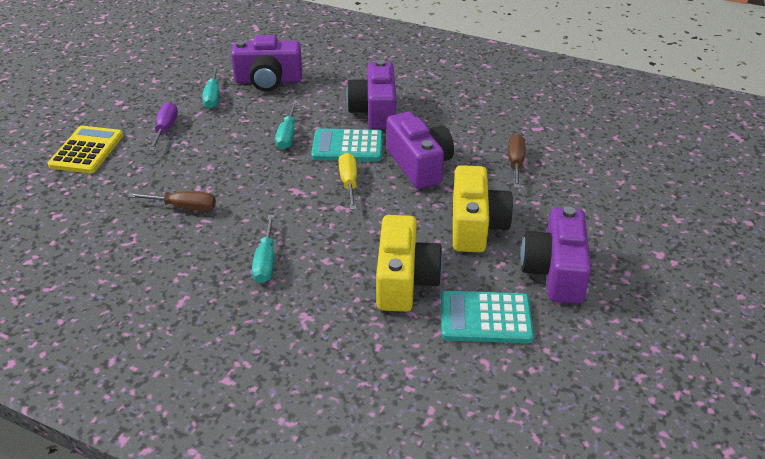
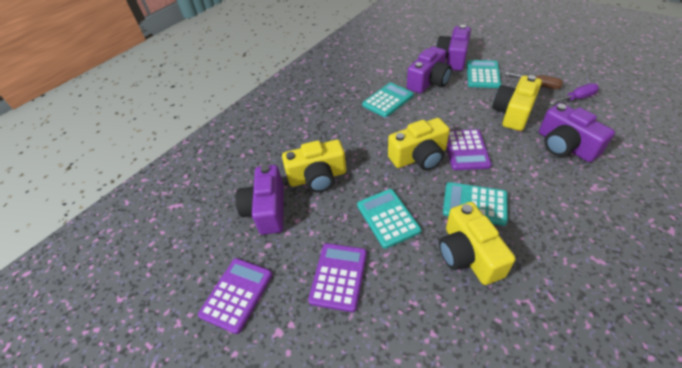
brown screwdriver: 2 -> 1
purple calculator: 0 -> 3
turquoise calculator: 2 -> 4
turquoise screwdriver: 3 -> 0
yellow calculator: 1 -> 0
yellow camera: 2 -> 4
yellow screwdriver: 1 -> 0

